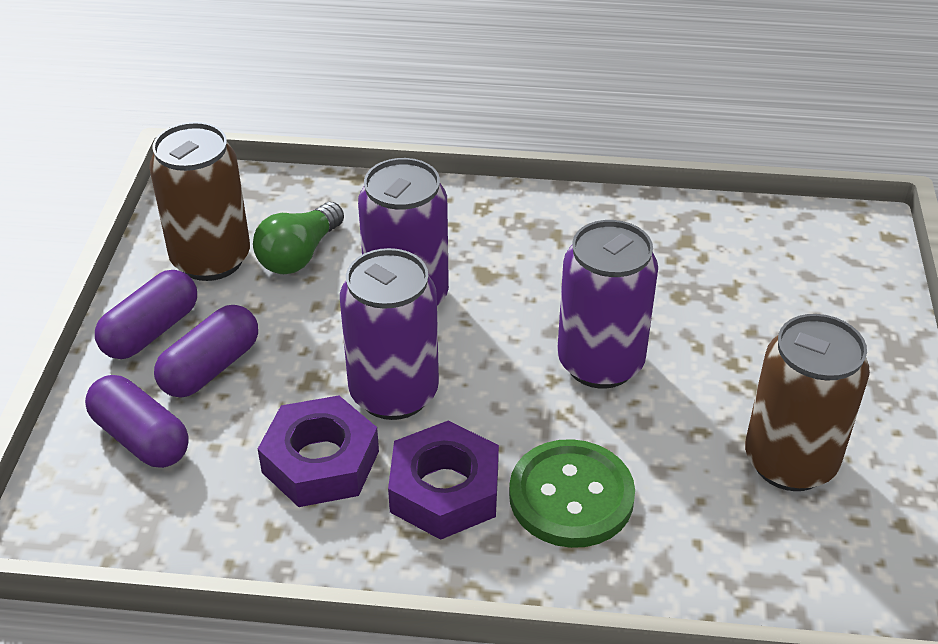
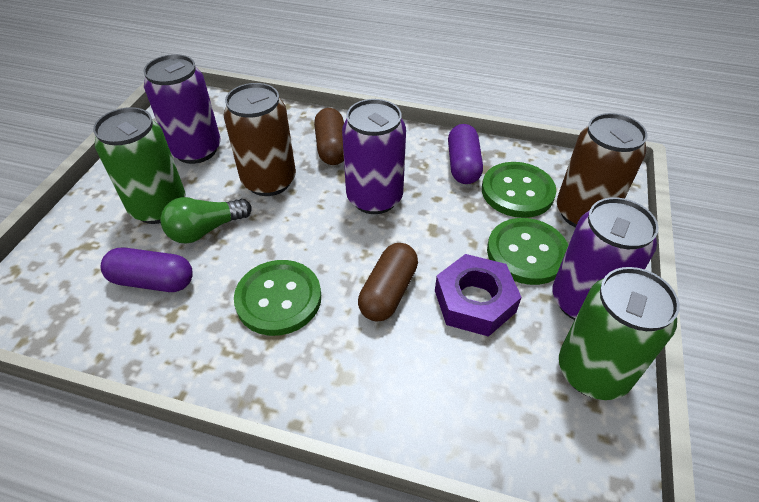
brown capsule: 0 -> 2
green button: 1 -> 3
green can: 0 -> 2
purple capsule: 3 -> 2
purple nut: 2 -> 1

